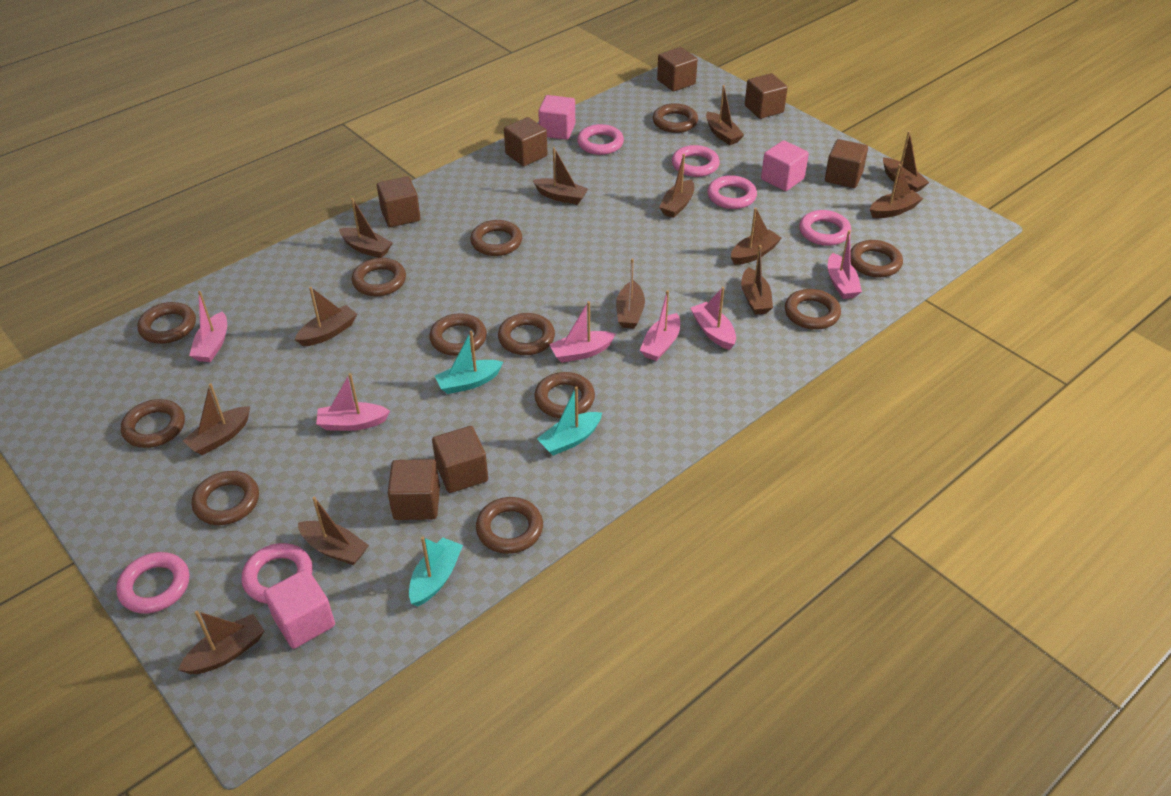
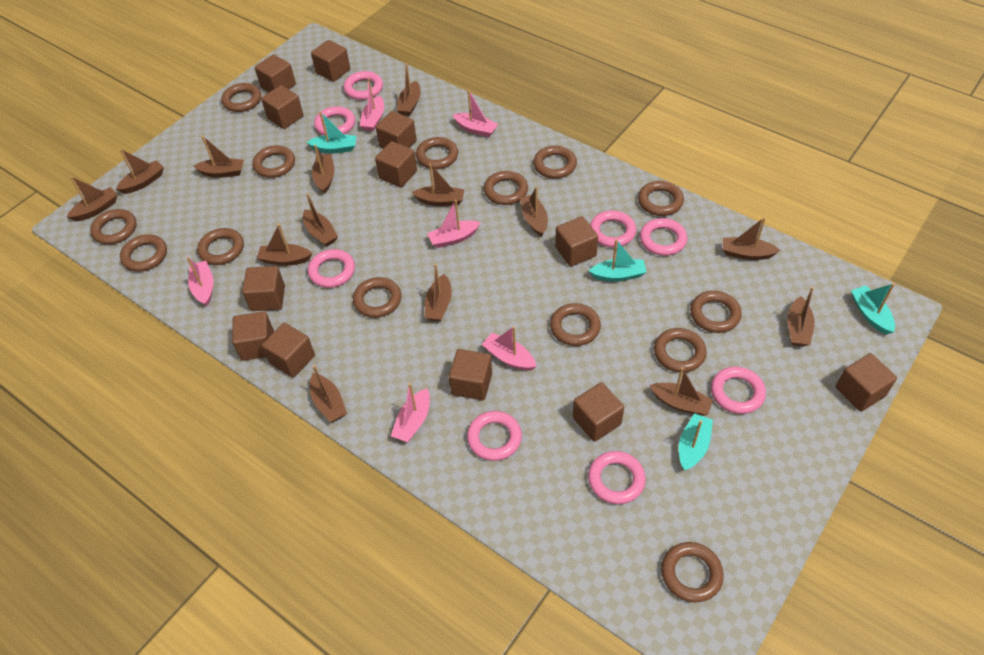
brown boat: 13 -> 14
brown cube: 7 -> 12
brown ring: 12 -> 14
pink cube: 3 -> 0
pink ring: 6 -> 8
turquoise boat: 3 -> 4

